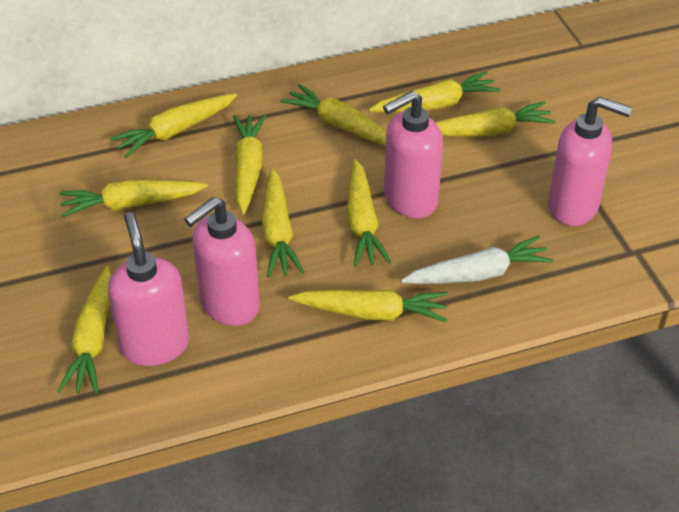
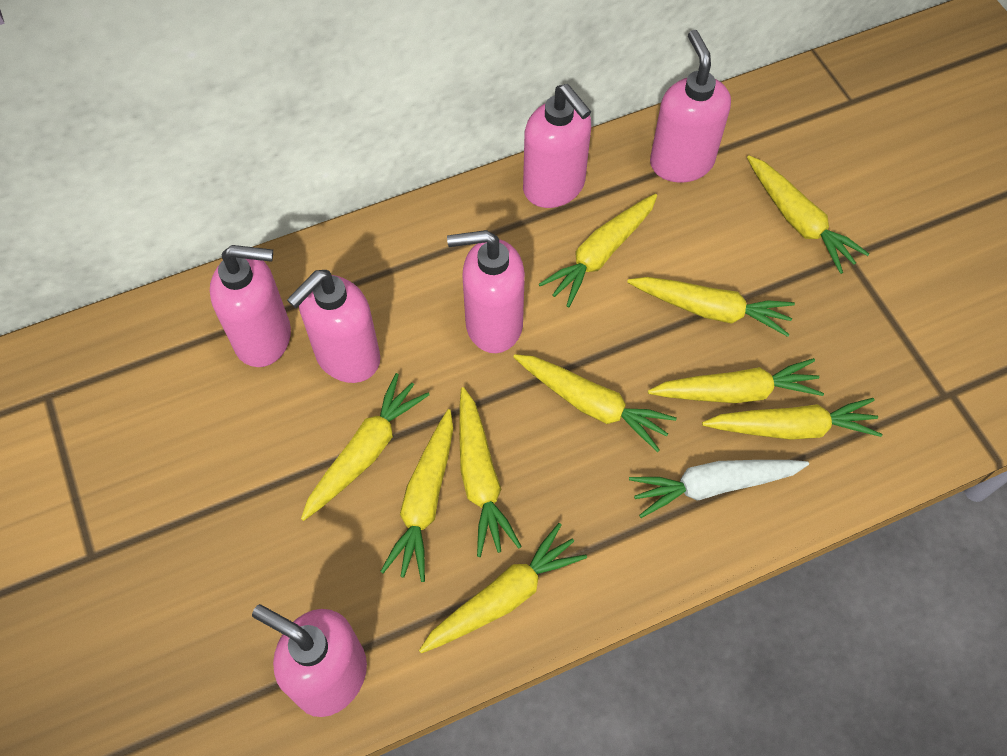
pink soap dispenser: 4 -> 6

